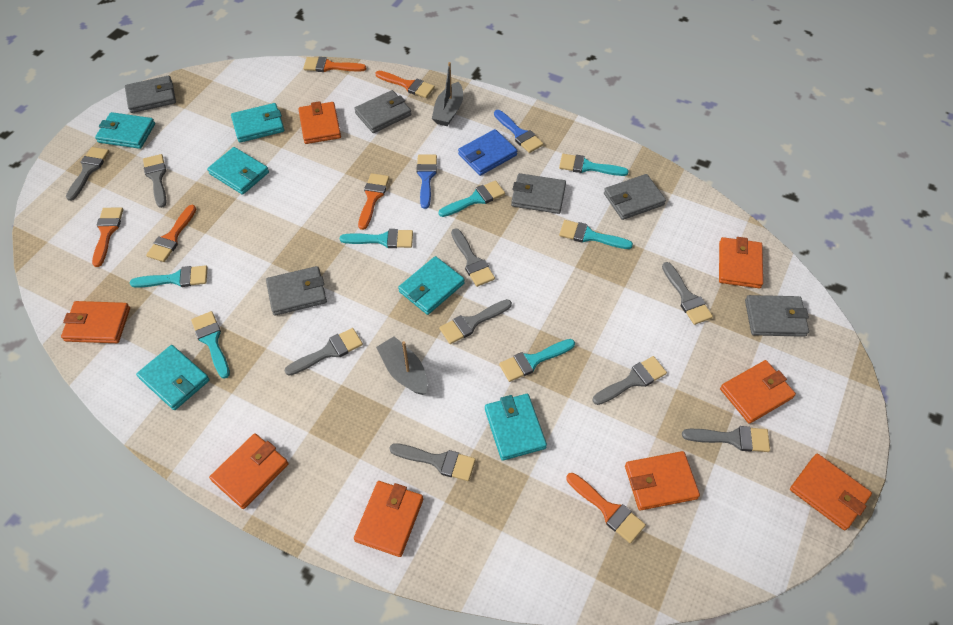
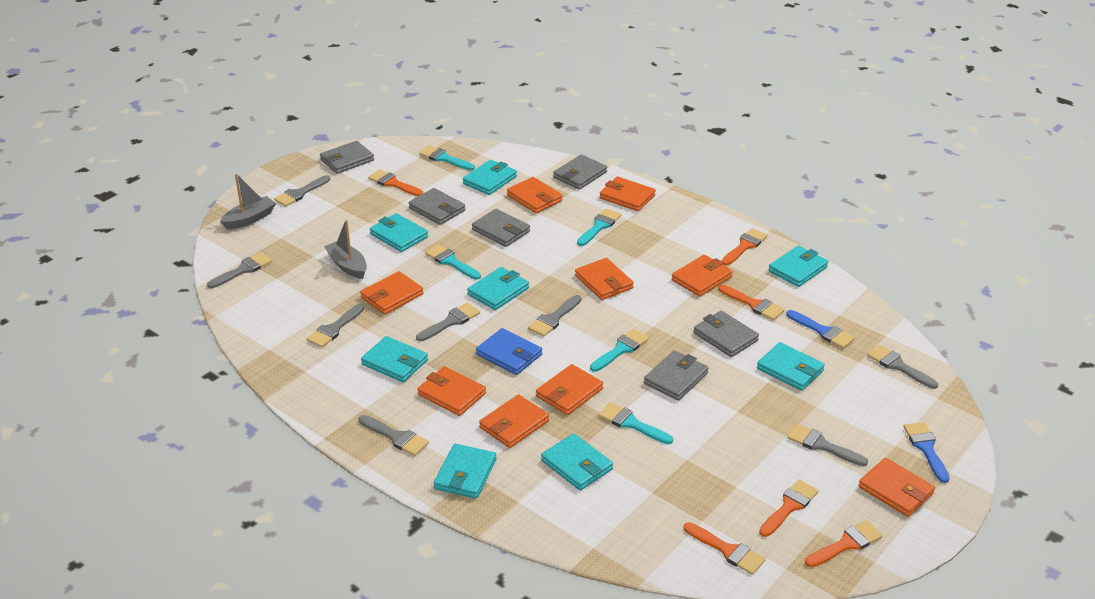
grey brush: 9 -> 8
orange wallet: 8 -> 9
turquoise brush: 7 -> 5
turquoise wallet: 6 -> 8

